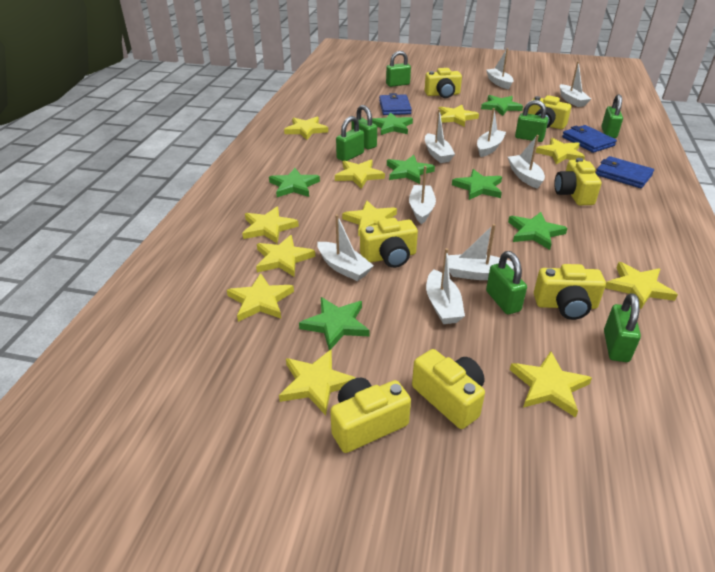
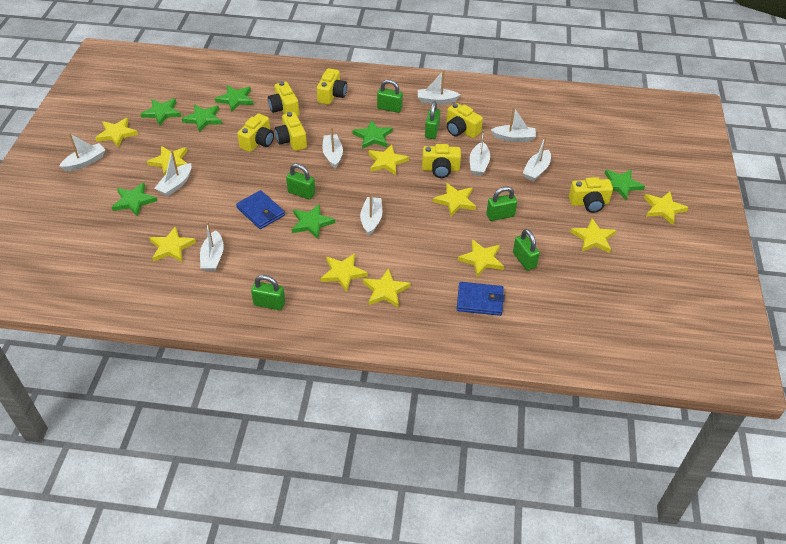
blue wallet: 3 -> 2
green padlock: 7 -> 6
yellow star: 11 -> 10

